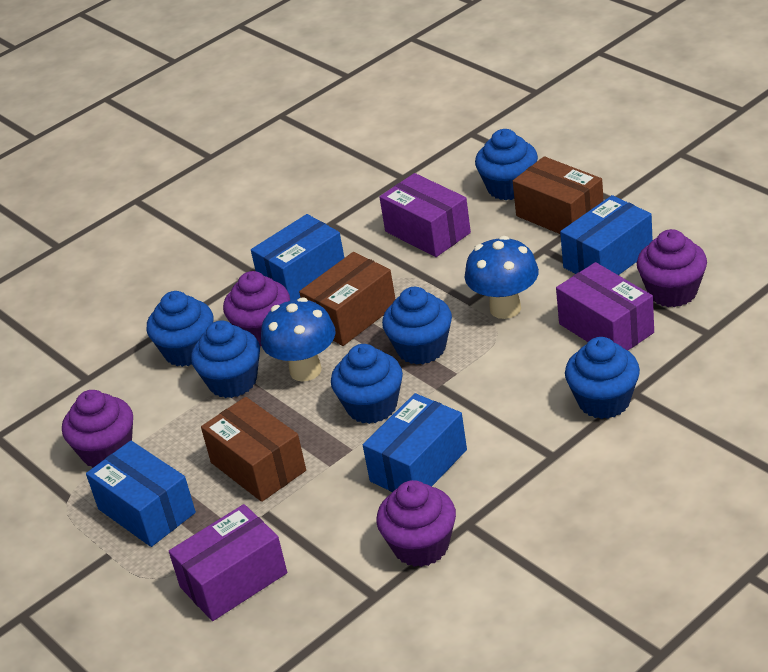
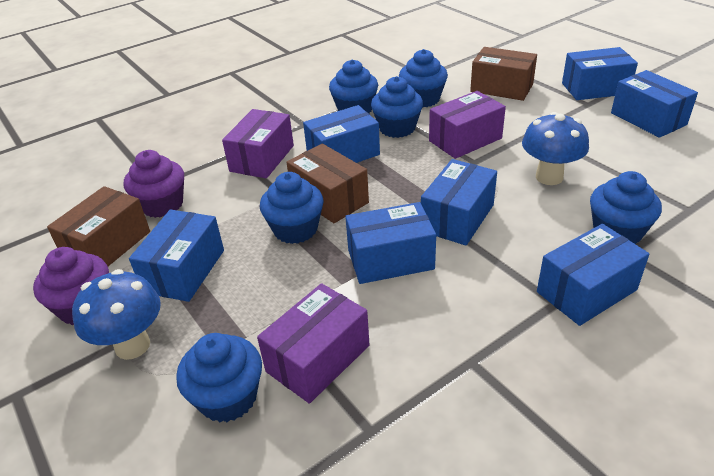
blue box: 4 -> 7
purple cupcake: 4 -> 2

